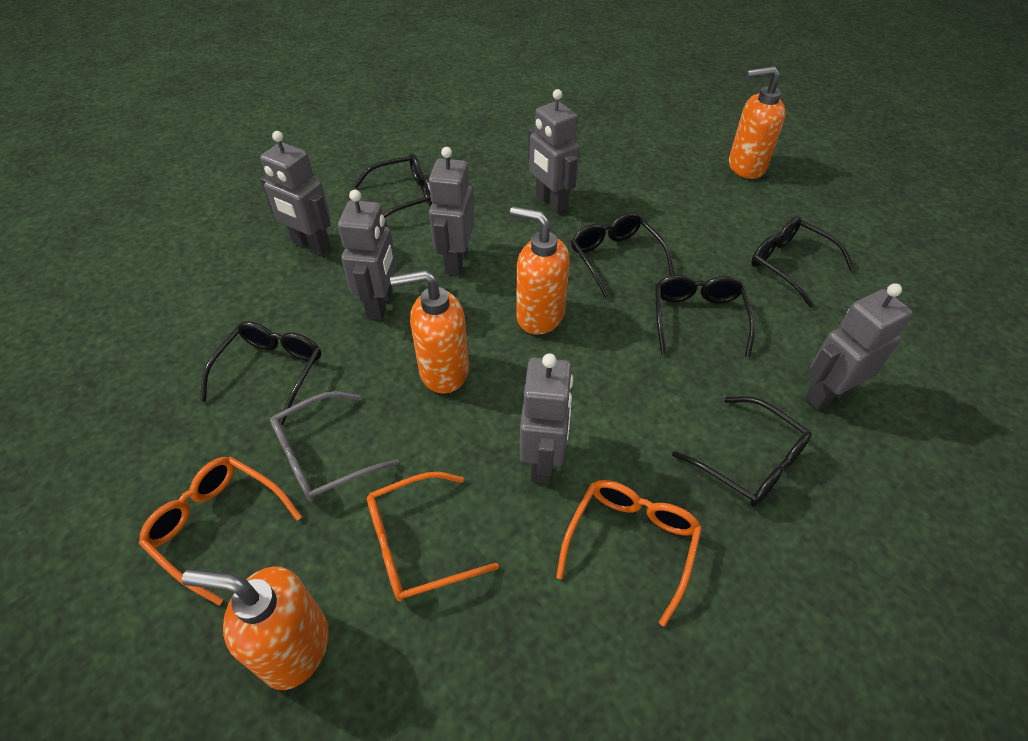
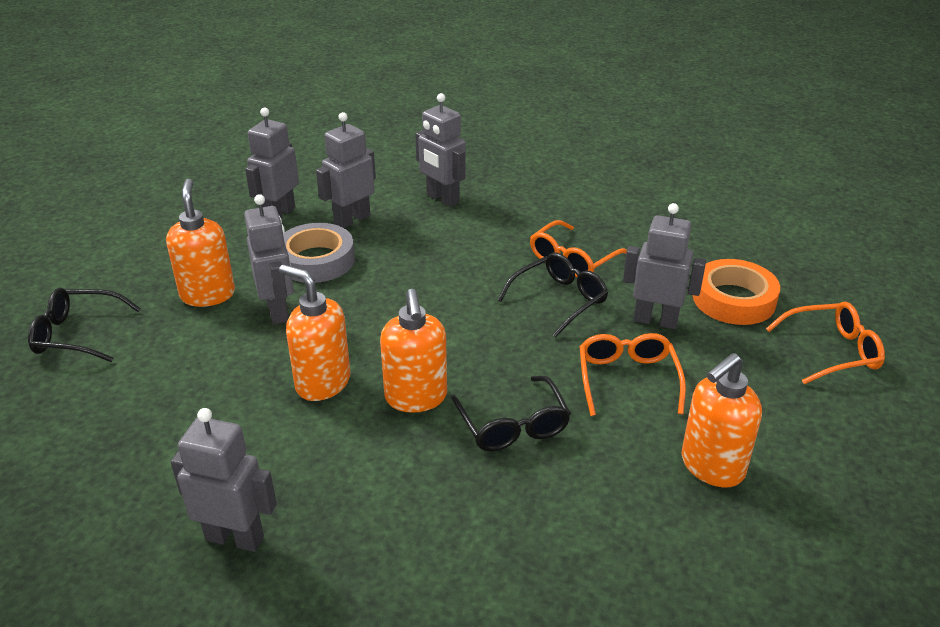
black glasses: 6 -> 3
grey glasses: 1 -> 0
grey tape: 0 -> 1
orange tape: 0 -> 1

